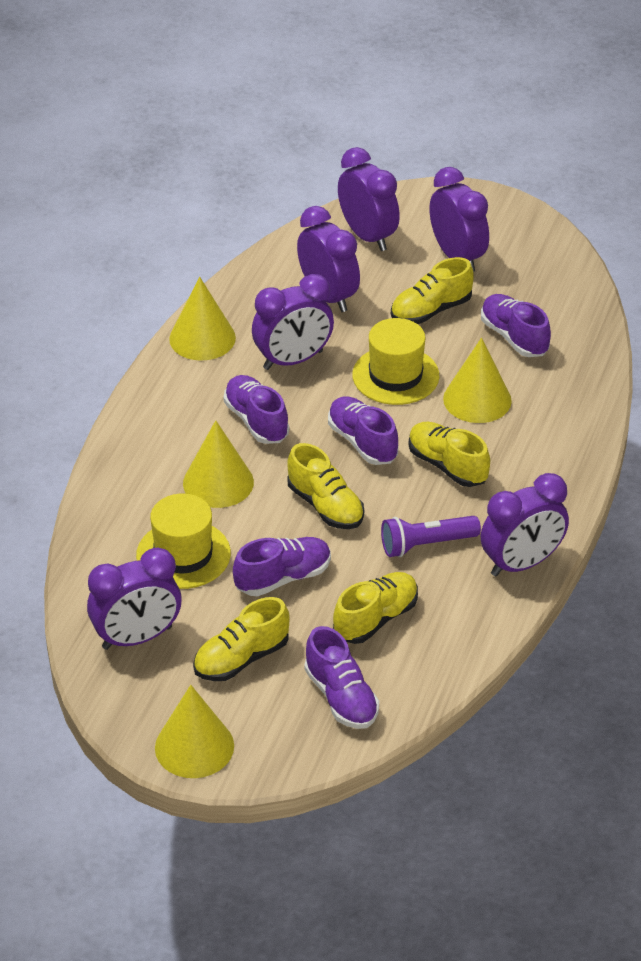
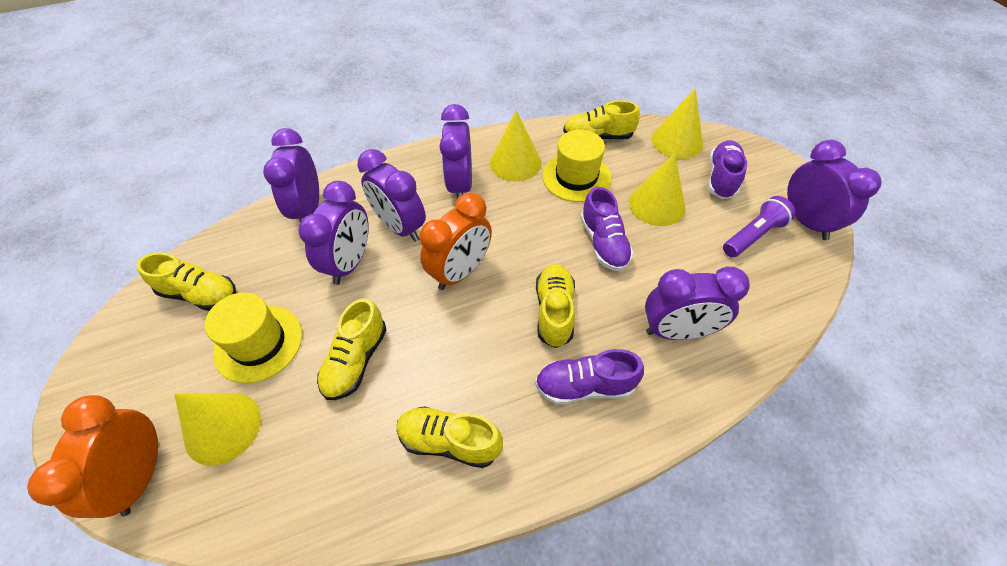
orange clock: 0 -> 2
purple shoe: 5 -> 3

